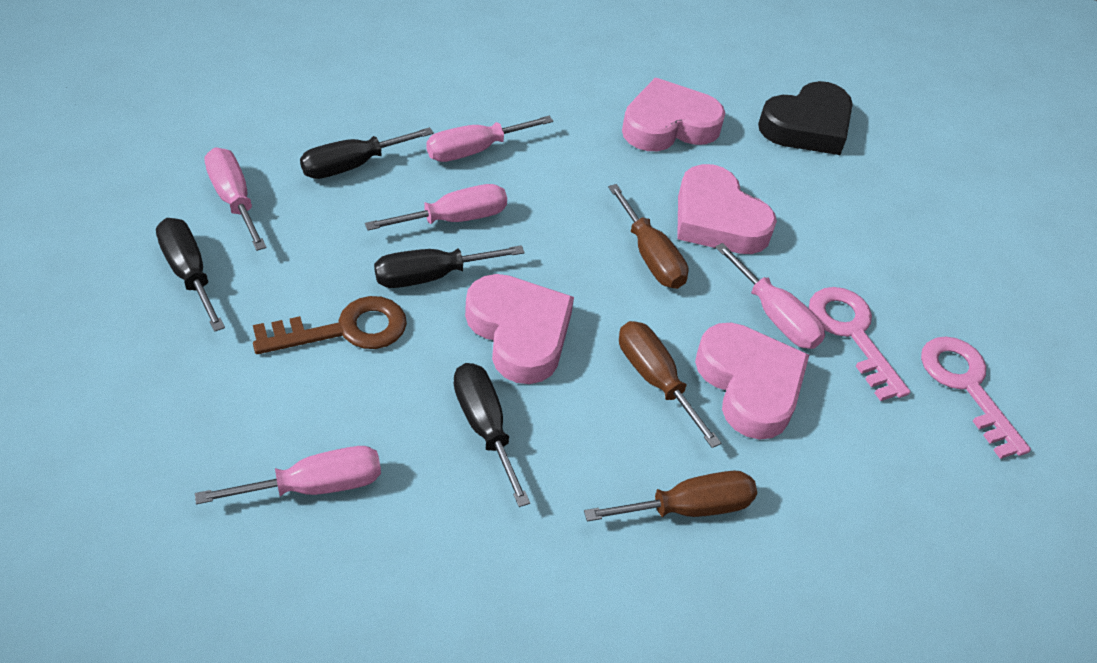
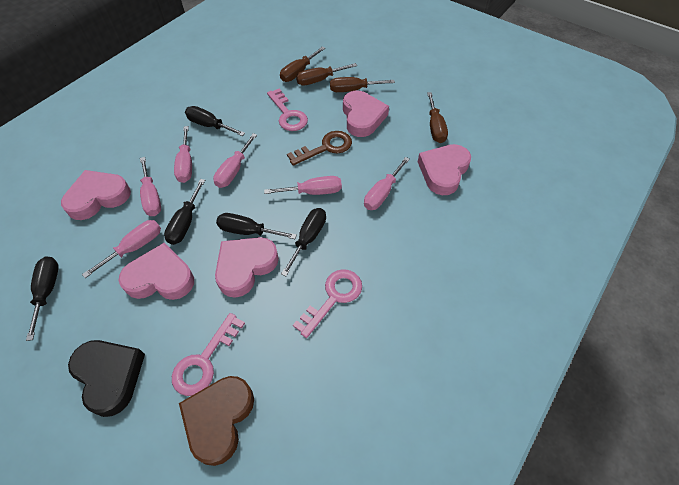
black screwdriver: 4 -> 5
brown heart: 0 -> 1
brown screwdriver: 3 -> 4
pink heart: 4 -> 5
pink key: 2 -> 3
pink screwdriver: 5 -> 6

